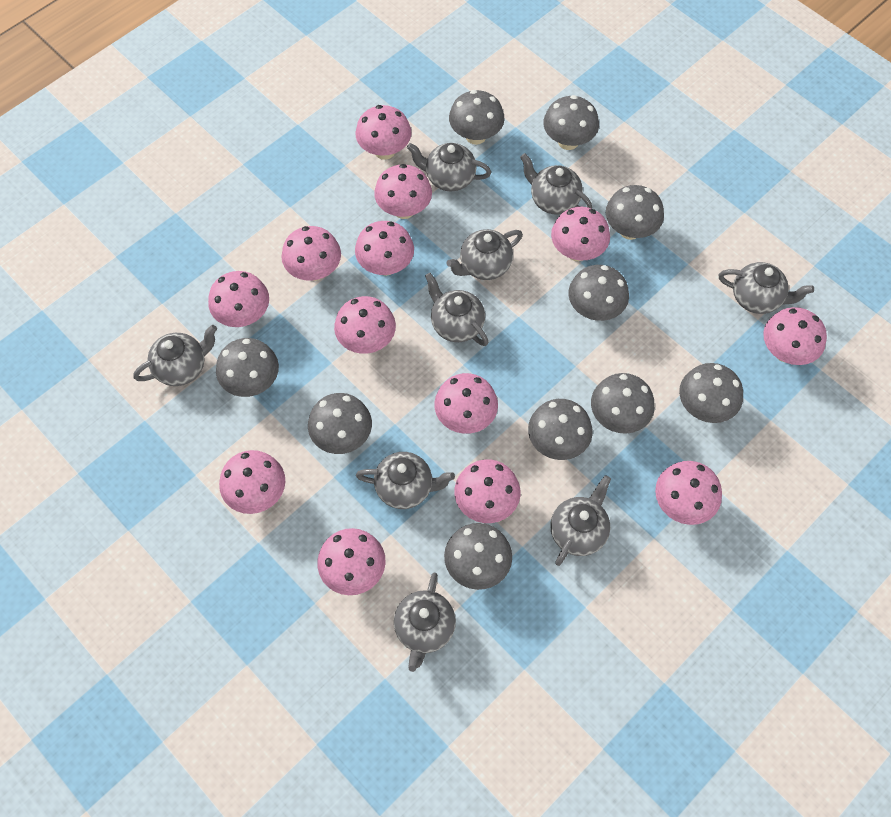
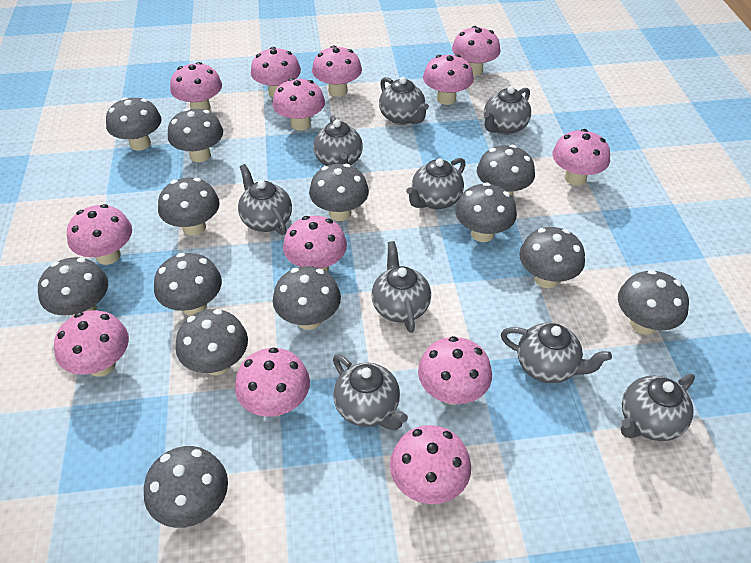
grey mushroom: 10 -> 13

